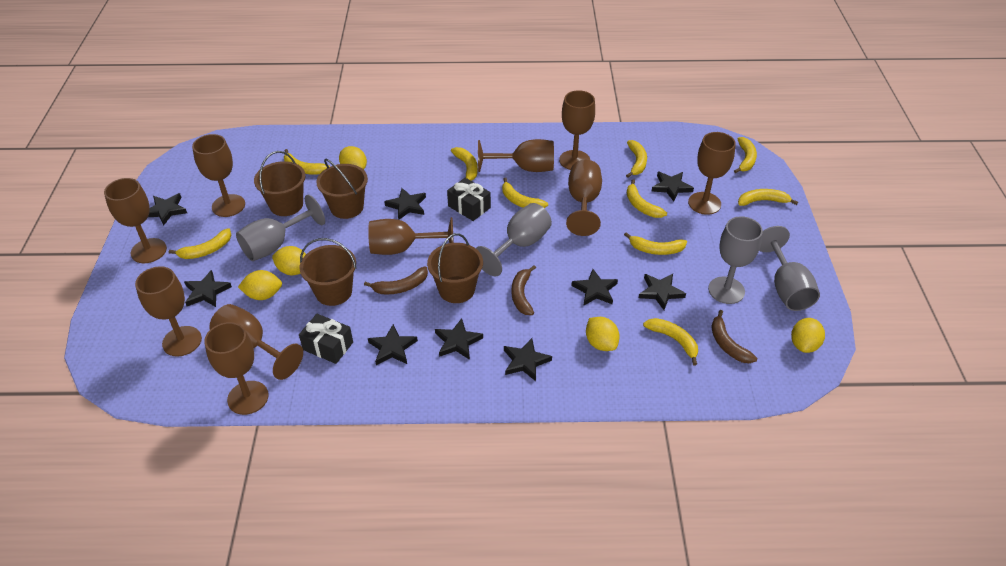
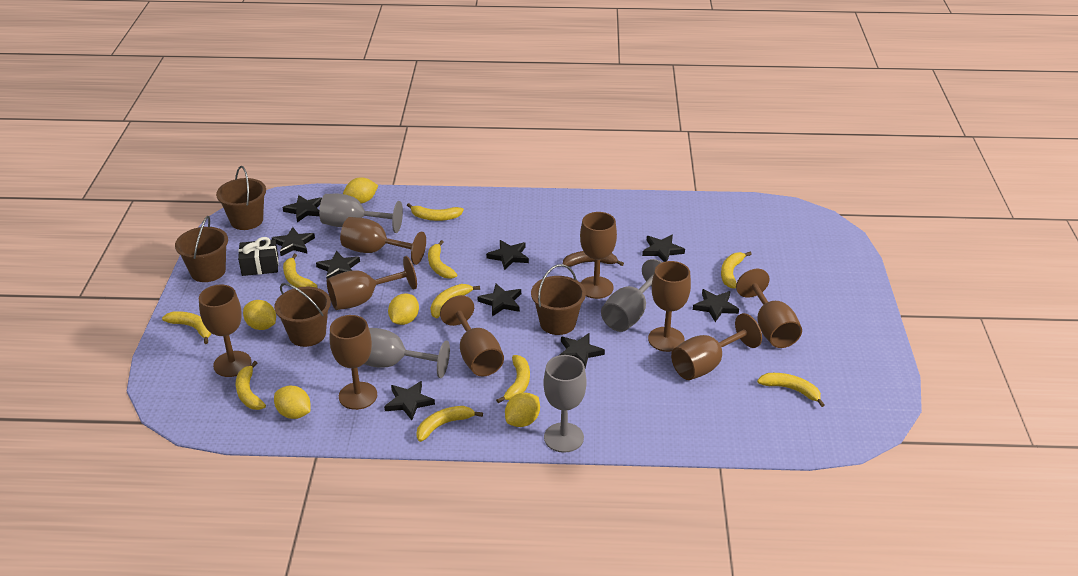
black gift: 2 -> 1
brown banana: 3 -> 1
brown goblet: 10 -> 9

